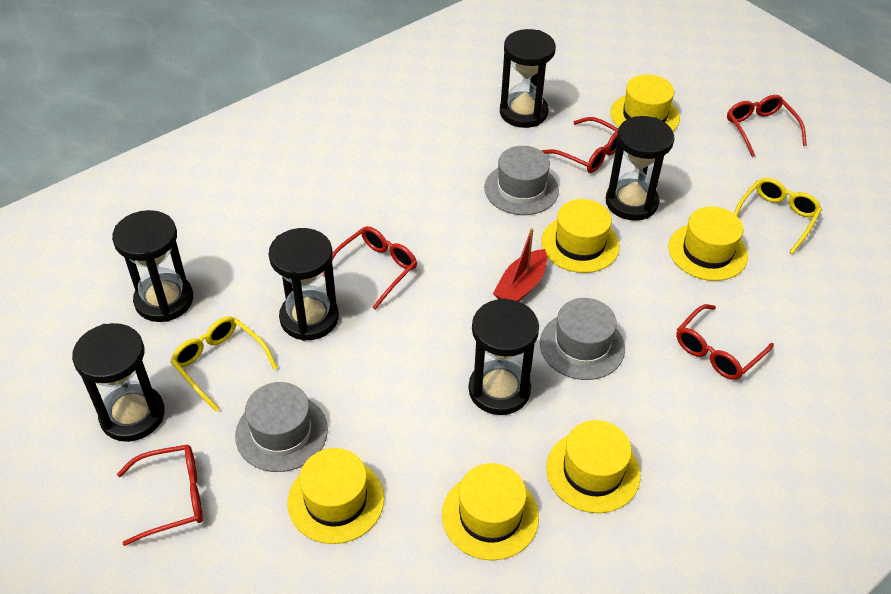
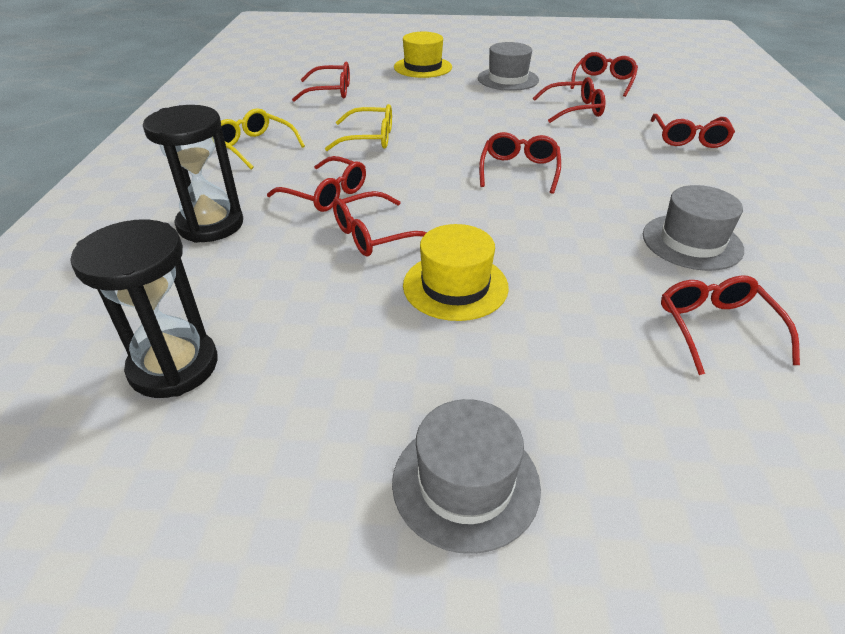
black hourglass: 6 -> 2
red boat: 1 -> 0
red glasses: 5 -> 8
yellow hat: 6 -> 2

